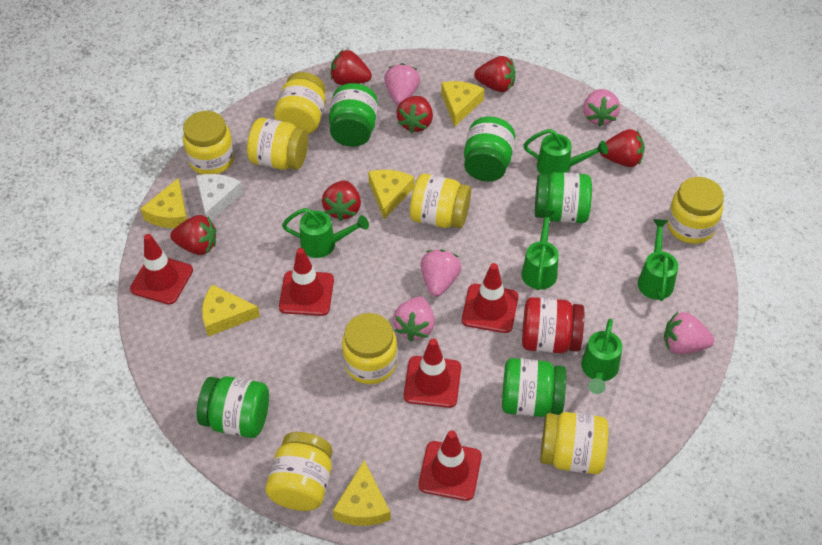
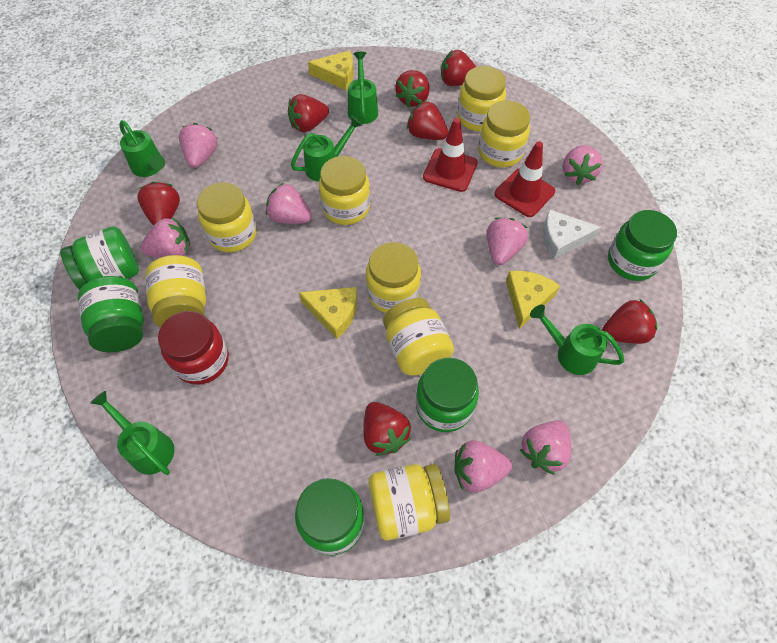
pink strawberry: 5 -> 7
red strawberry: 6 -> 7
red traffic cone: 5 -> 2
yellow cheese: 5 -> 3

